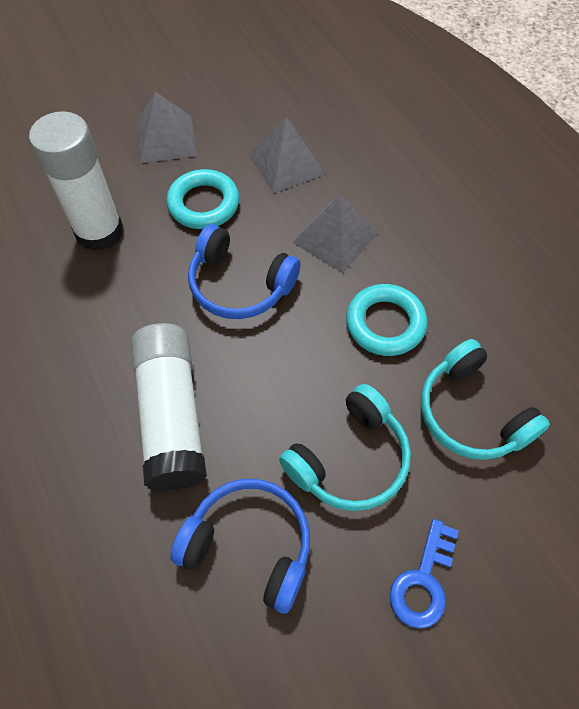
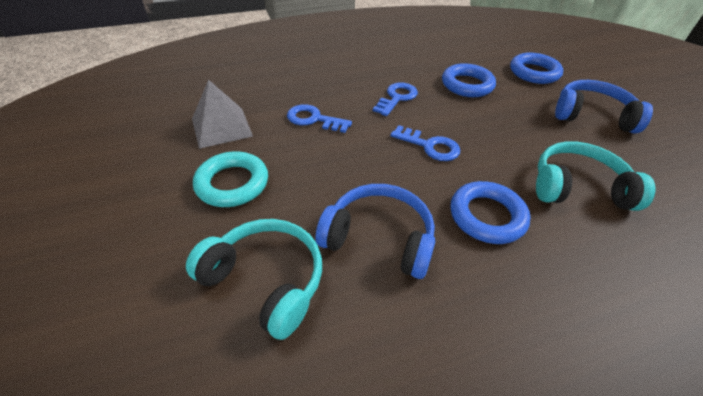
blue key: 1 -> 3
blue ring: 0 -> 3
grey pyramid: 3 -> 1
turquoise ring: 2 -> 1
white glue stick: 2 -> 0

